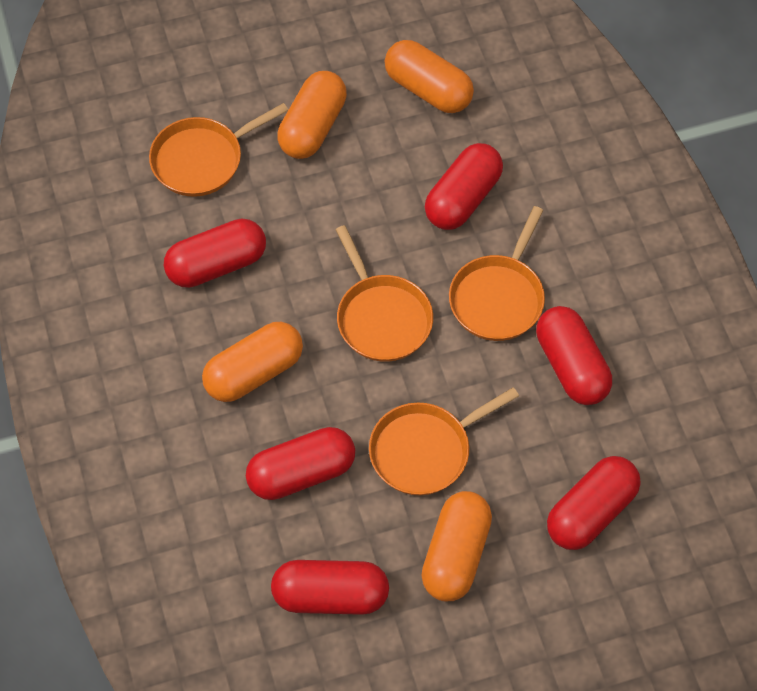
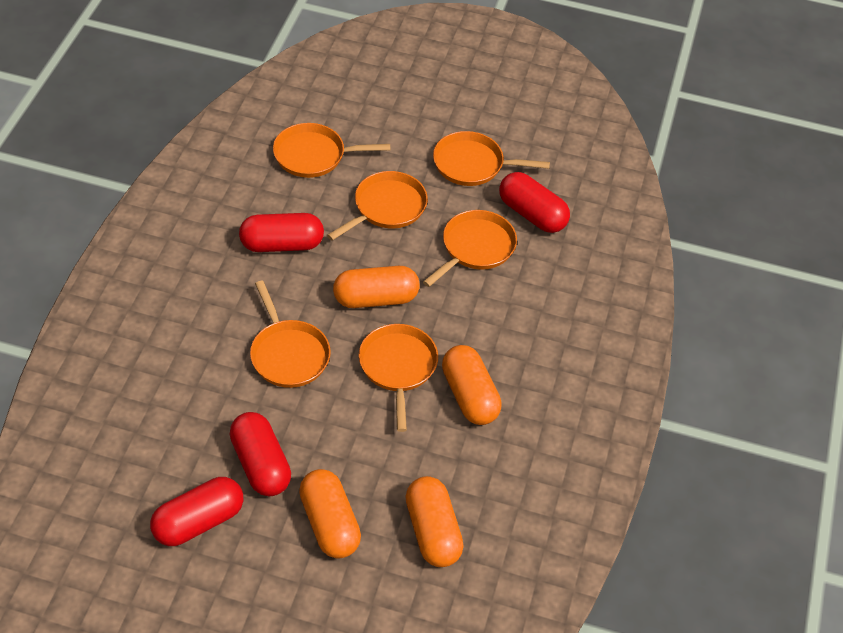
orange pan: 4 -> 6
red capsule: 6 -> 4

